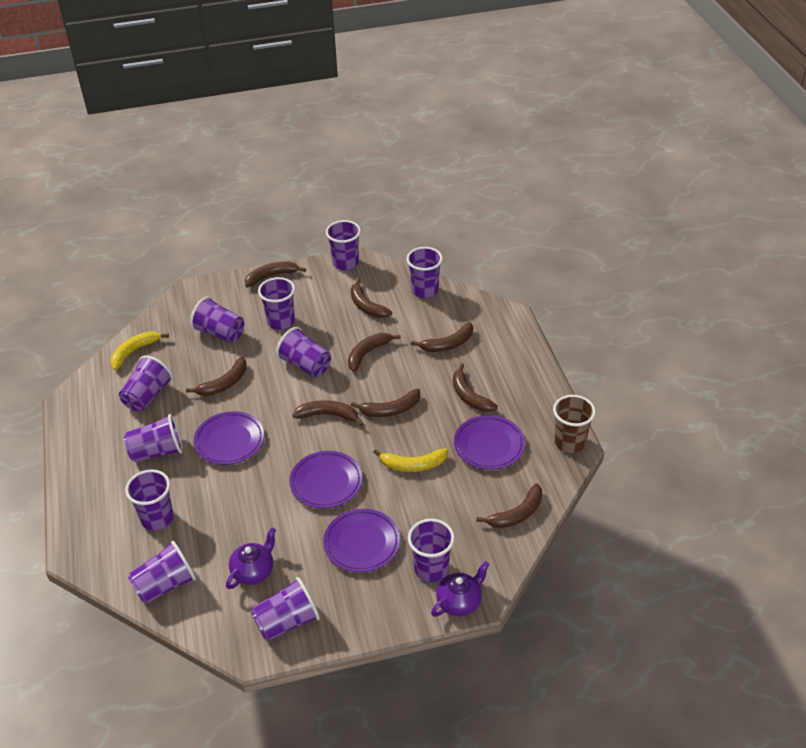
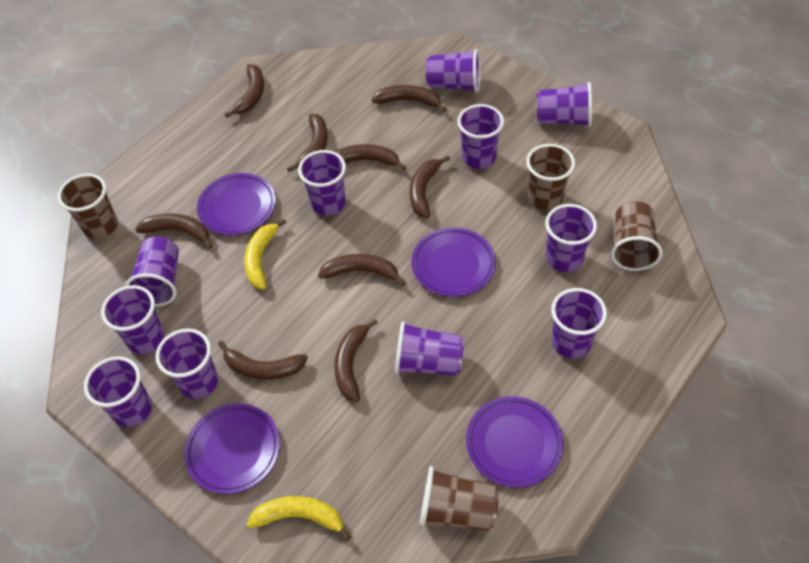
brown cup: 1 -> 4
purple teapot: 2 -> 0

